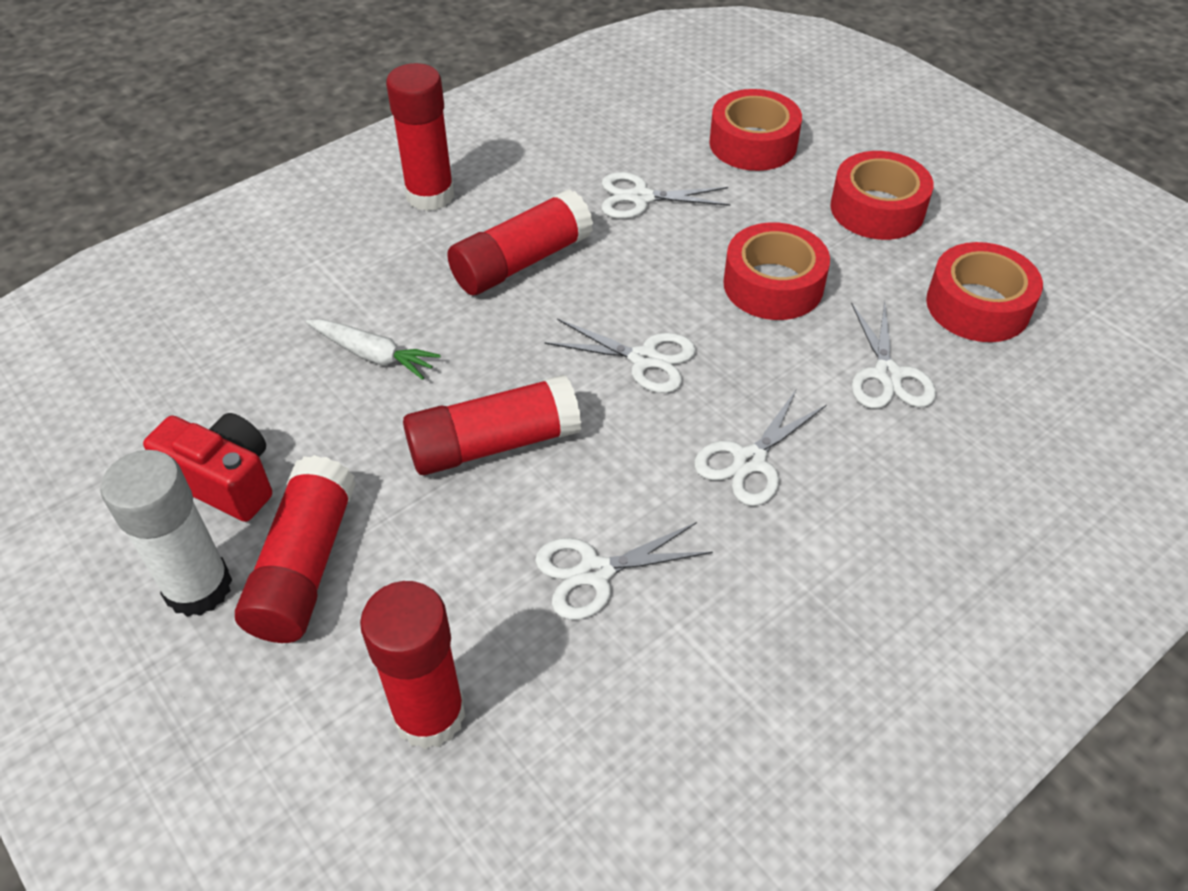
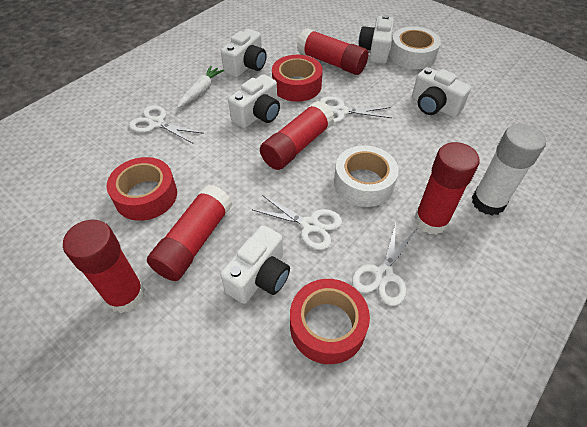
red camera: 1 -> 0
red tape: 4 -> 3
white camera: 0 -> 5
white scissors: 5 -> 4
white tape: 0 -> 2

